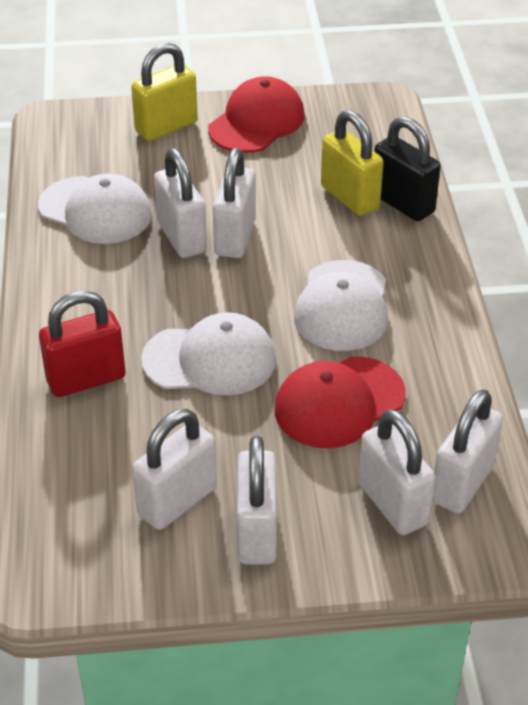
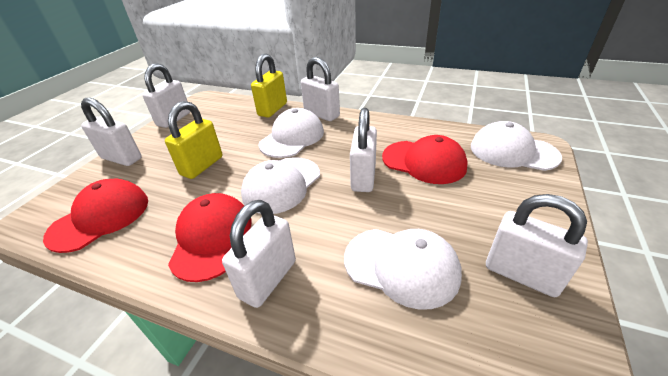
black padlock: 1 -> 0
red cap: 2 -> 3
red padlock: 1 -> 0
white cap: 3 -> 4

